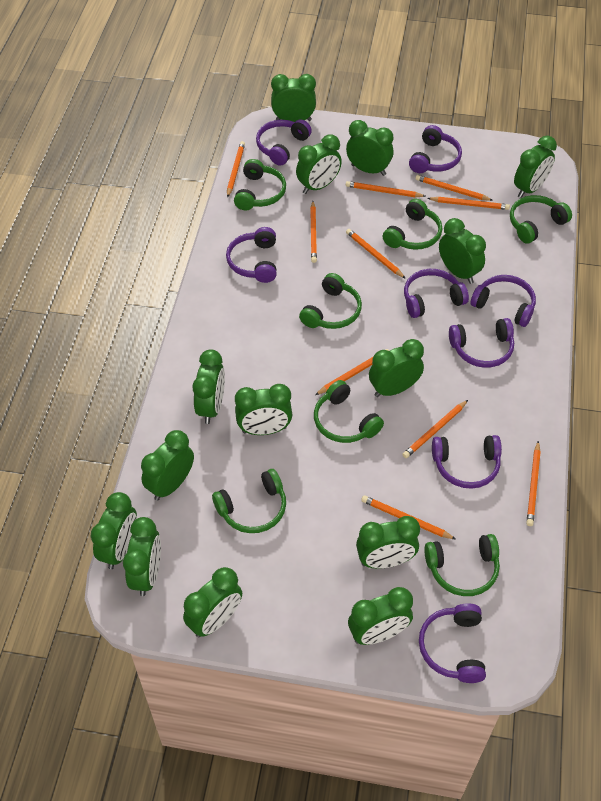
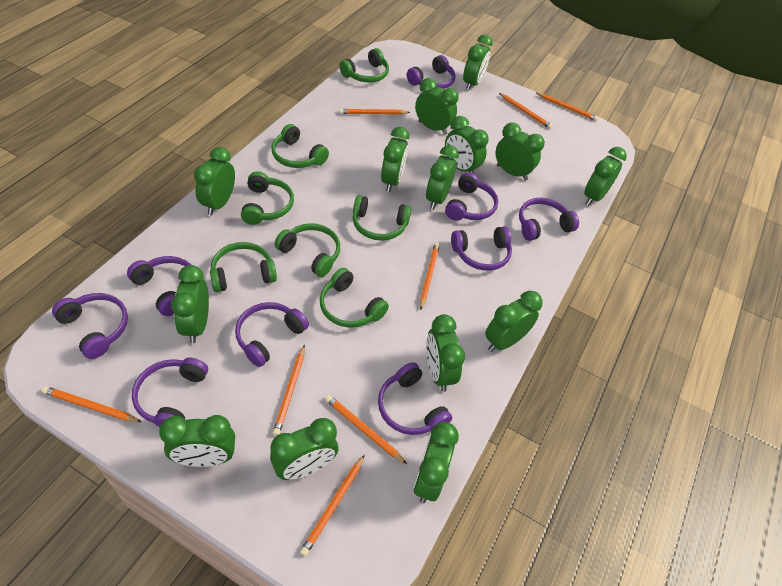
orange pencil: 10 -> 8
purple headphones: 8 -> 9

